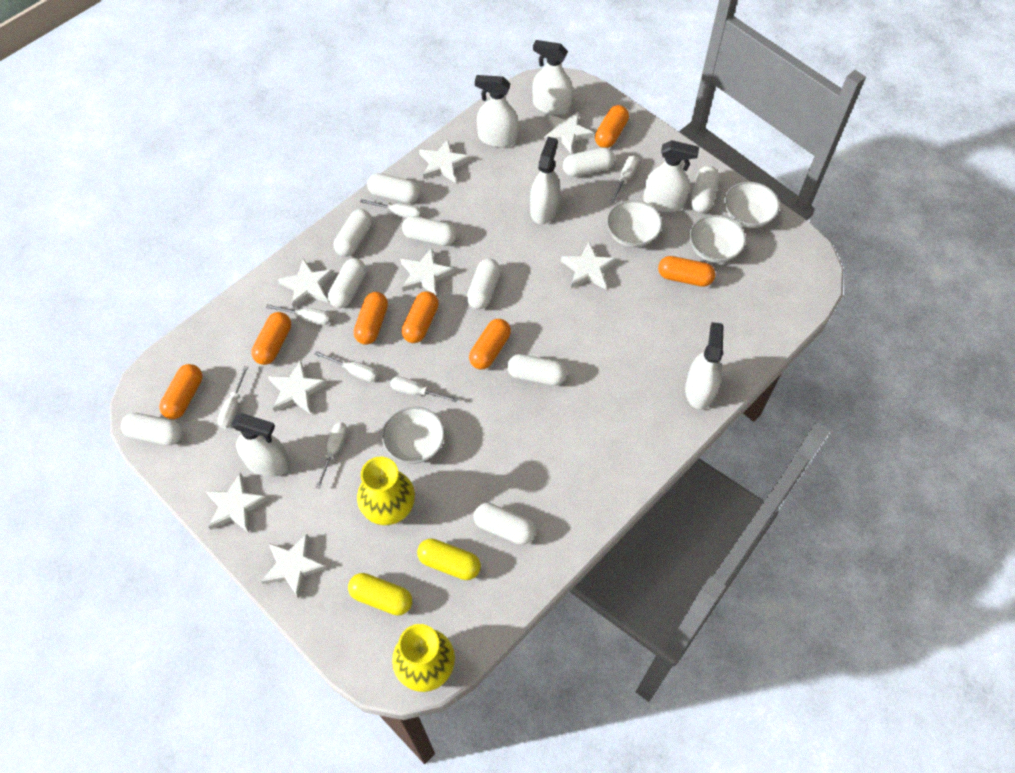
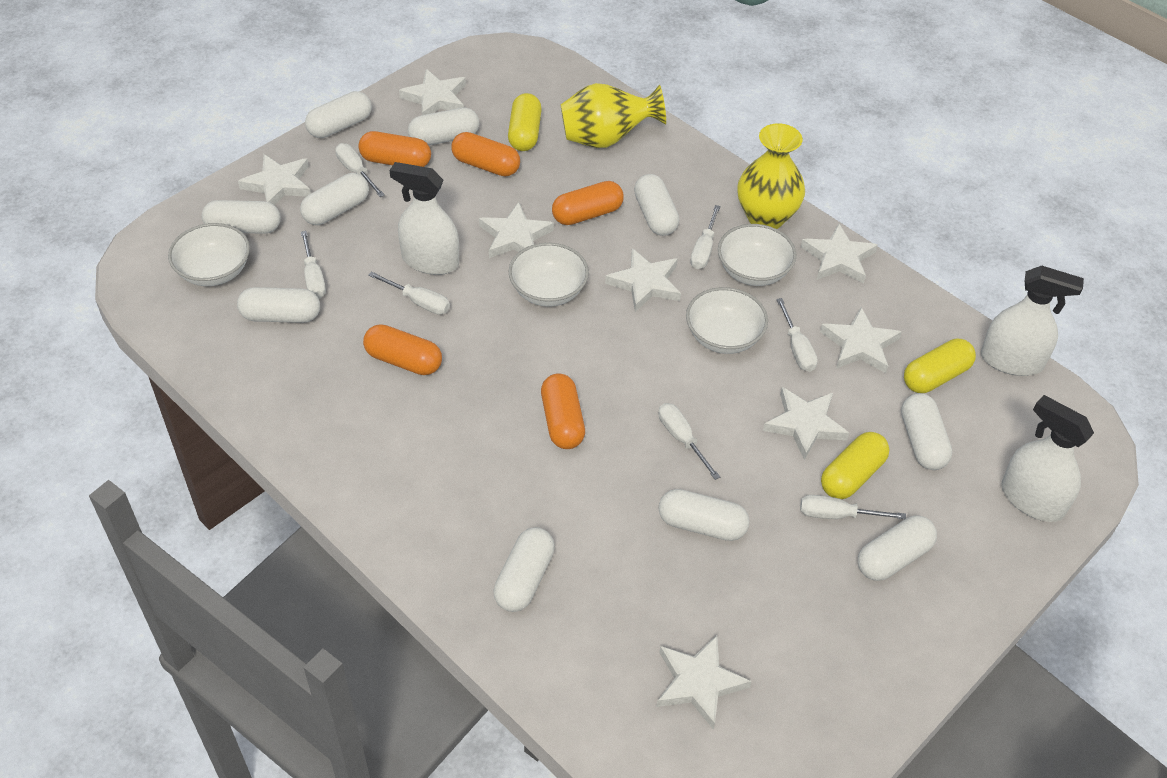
orange capsule: 7 -> 5
white spray bottle: 6 -> 3
yellow capsule: 2 -> 3

